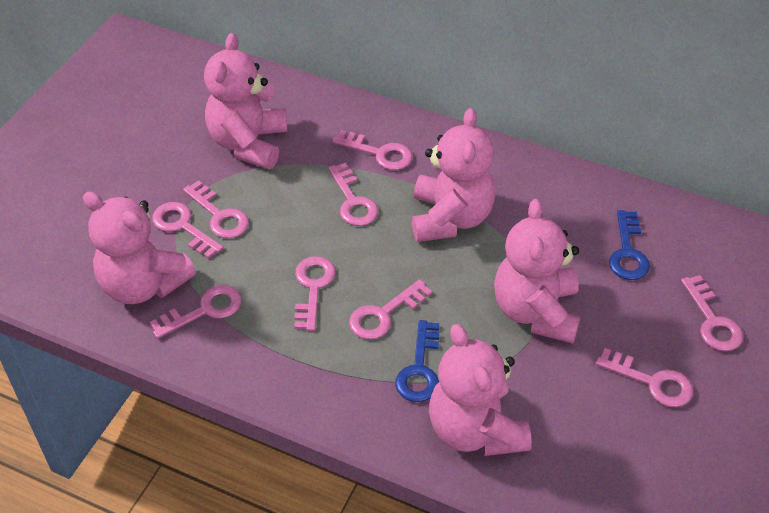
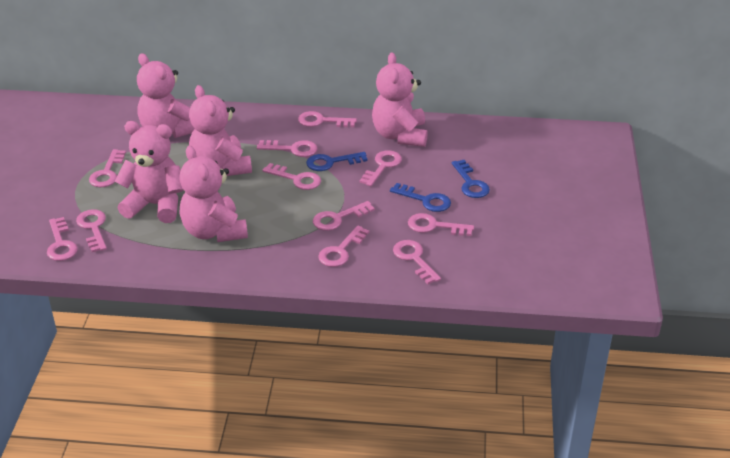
blue key: 2 -> 3
pink key: 9 -> 11

